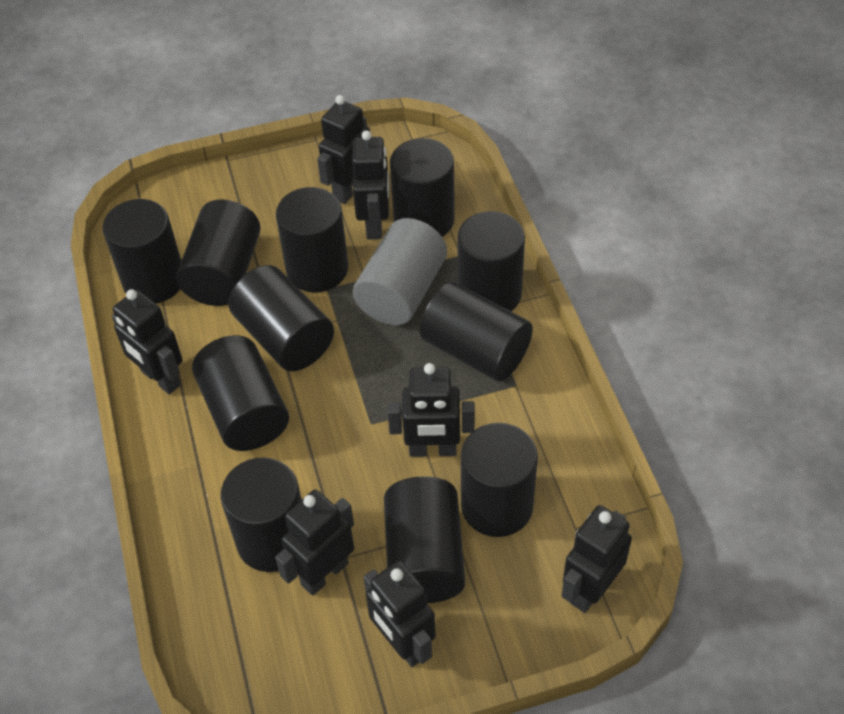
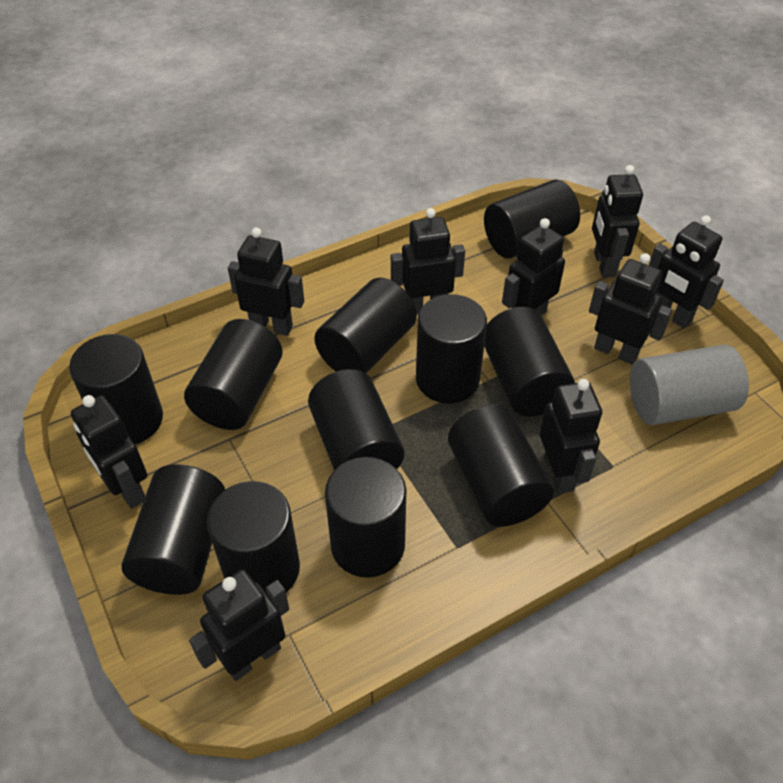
black robot: 7 -> 9

